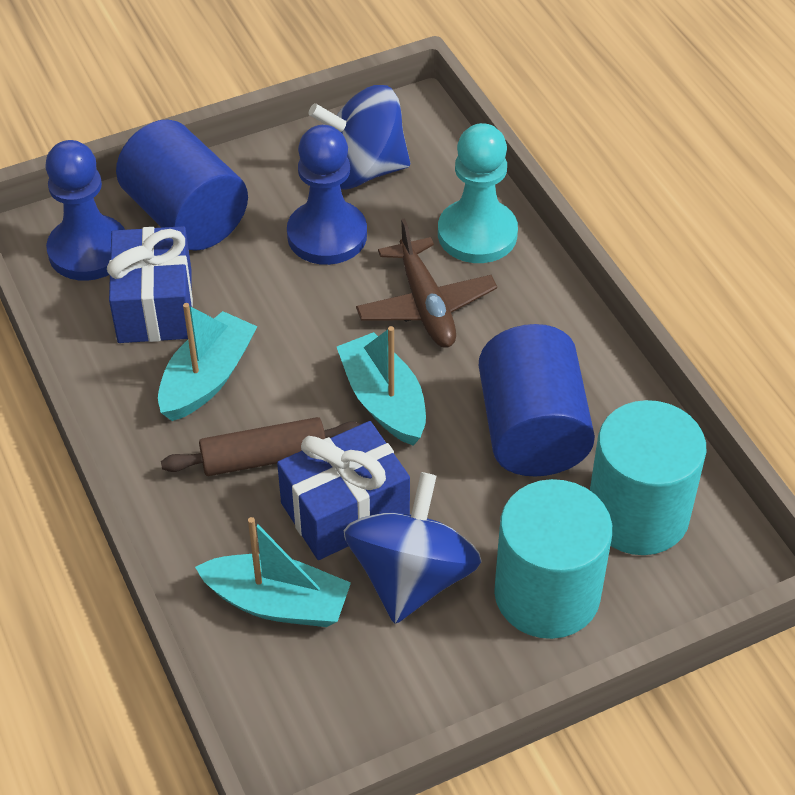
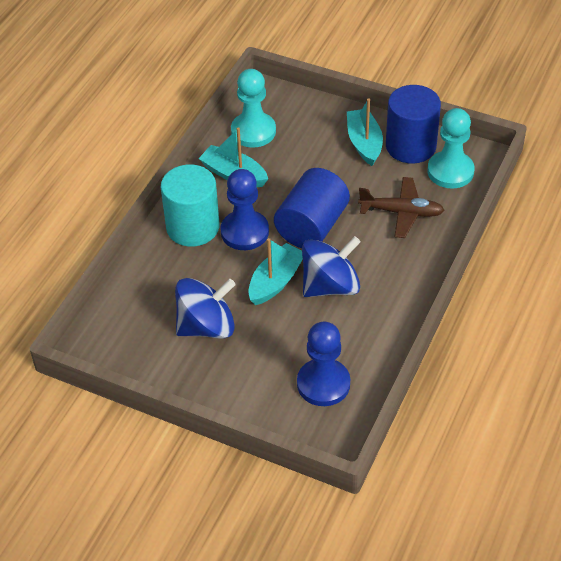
blue gift: 2 -> 0
brown rolling pin: 1 -> 0
turquoise cylinder: 2 -> 1
turquoise pawn: 1 -> 2

